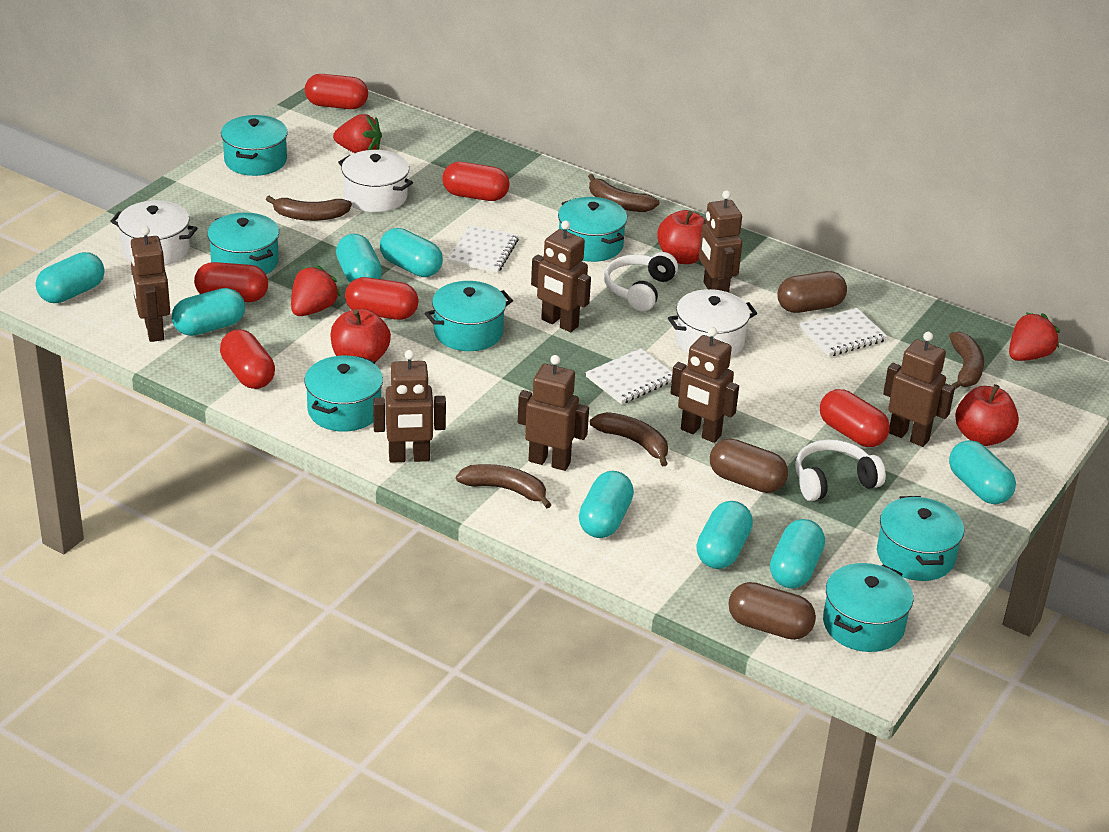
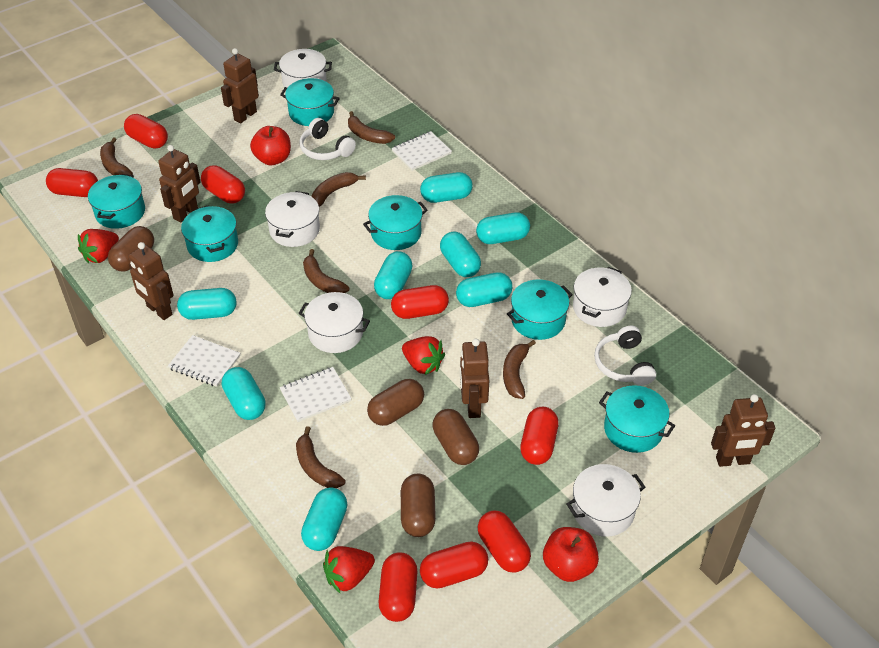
brown banana: 5 -> 6
brown capsule: 3 -> 4
brown robot: 7 -> 5
red apple: 3 -> 2
red capsule: 6 -> 8
turquoise pot: 7 -> 6
white pot: 3 -> 5

